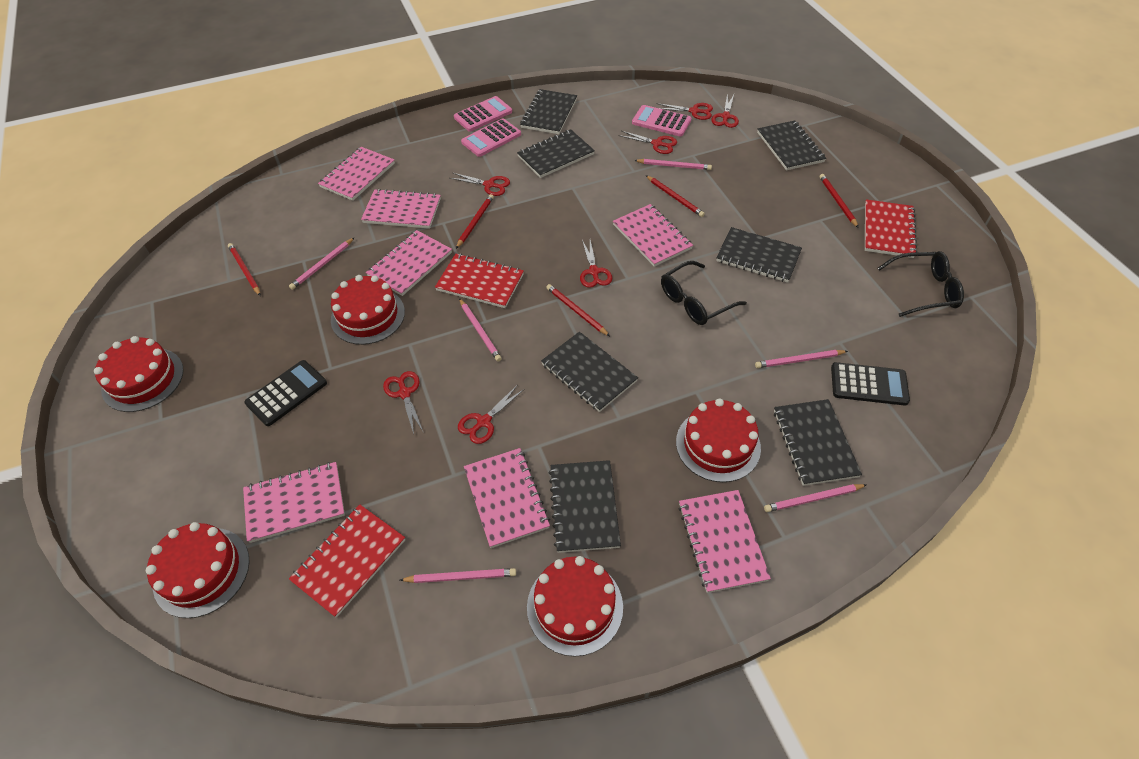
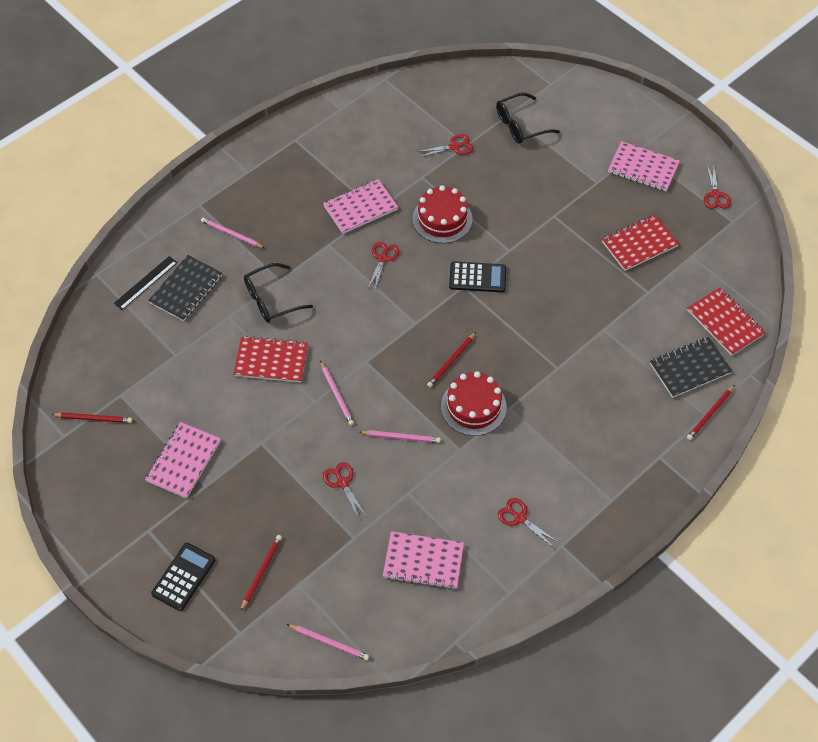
black notebook: 7 -> 2
black ruler: 0 -> 1
pink calculator: 3 -> 0
pink notebook: 7 -> 4
pink pencil: 6 -> 4
red cake: 5 -> 2
red pencil: 5 -> 4
red scissors: 7 -> 5

